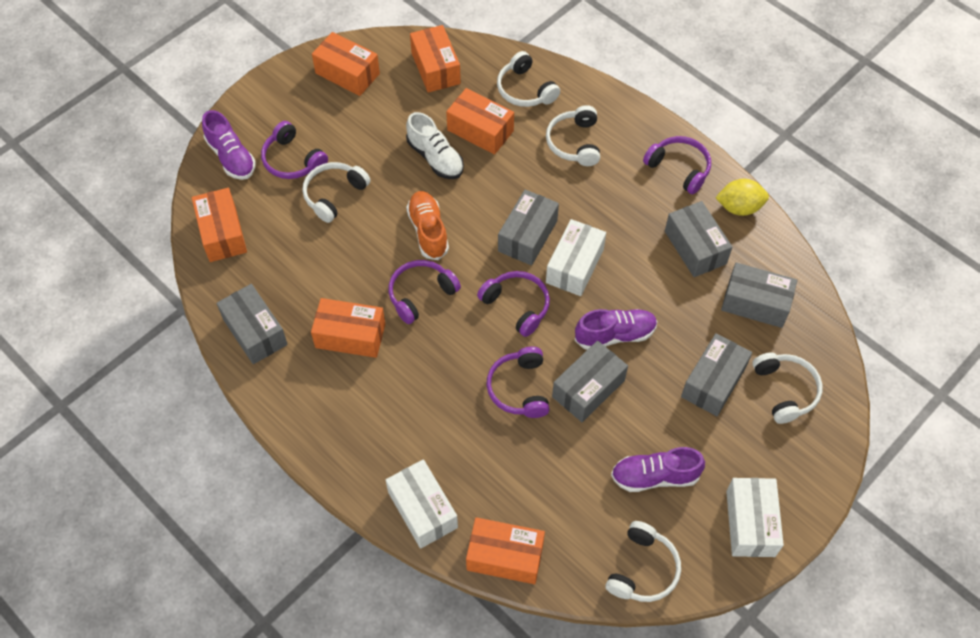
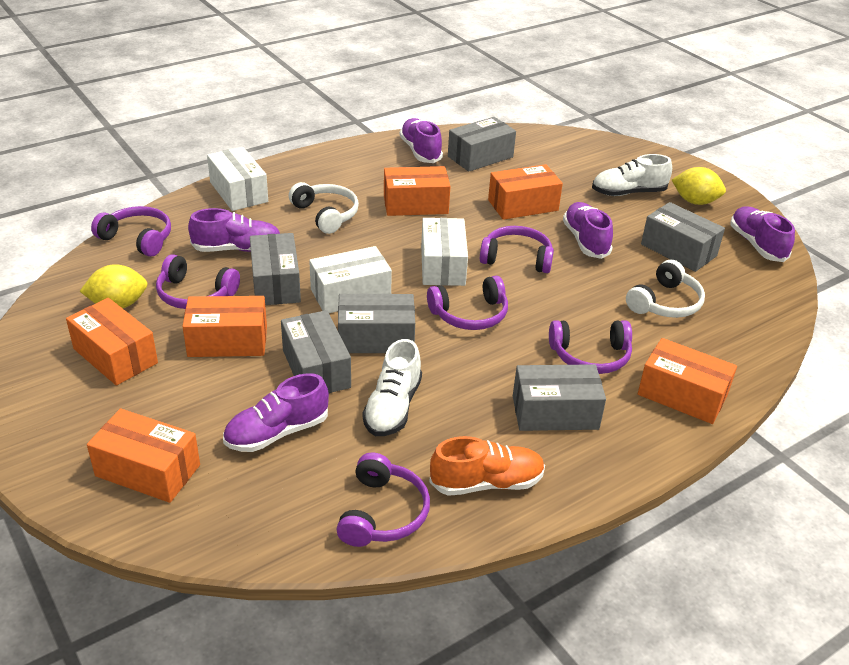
purple headphones: 5 -> 6
purple shoe: 3 -> 5
white headphones: 5 -> 2
white shoe: 1 -> 2
yellow lemon: 1 -> 2

